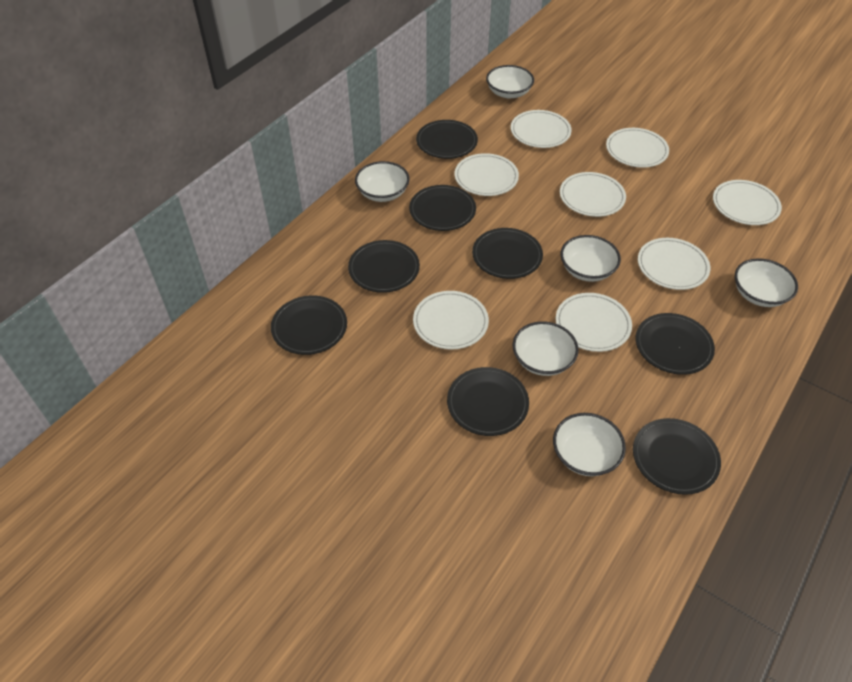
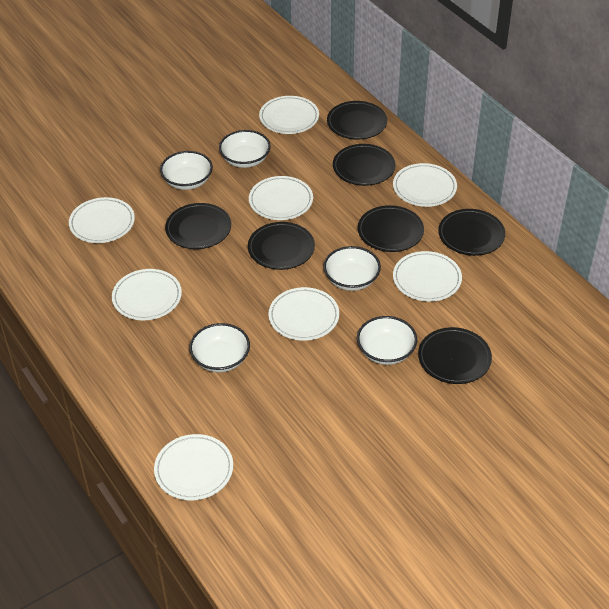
black plate: 8 -> 7
white bowl: 6 -> 5

